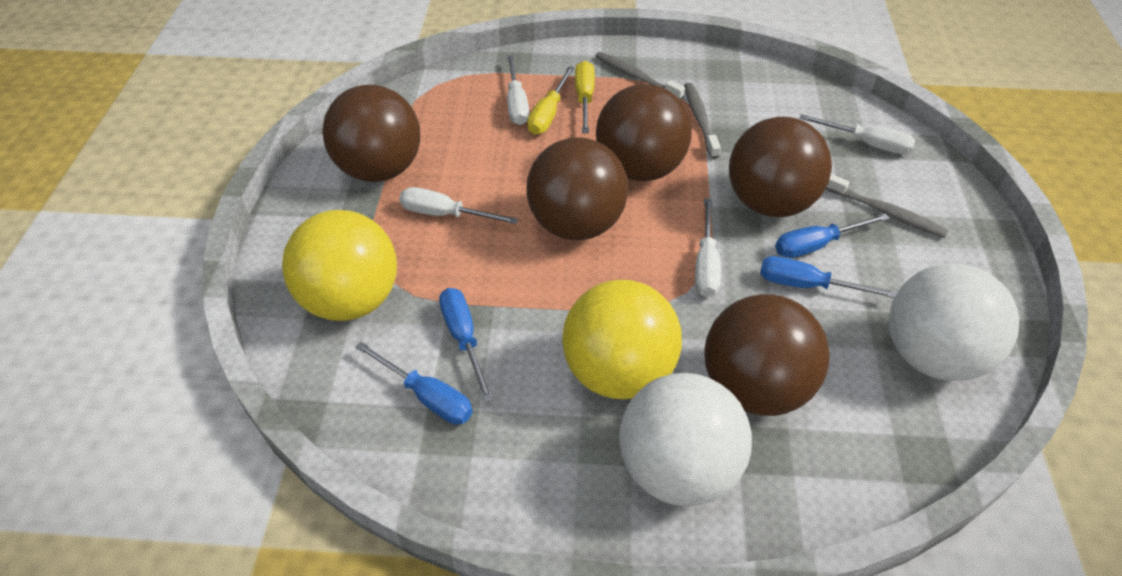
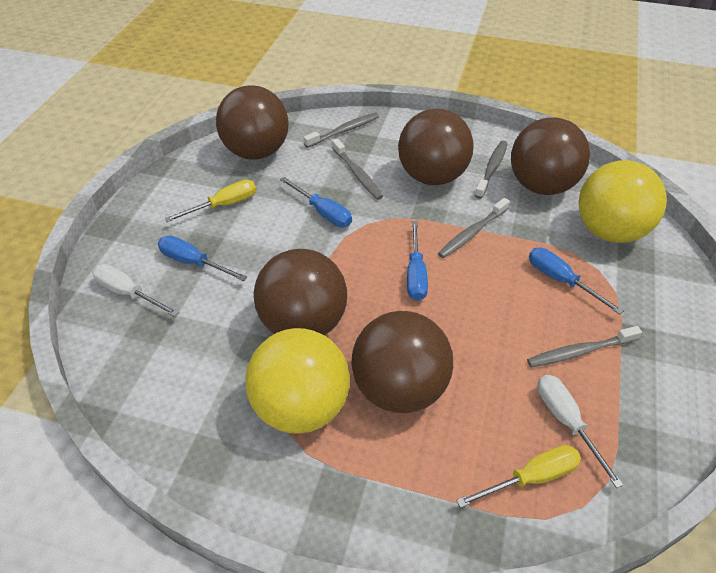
grey toothbrush: 3 -> 5
white ball: 2 -> 0
white screwdriver: 4 -> 2

